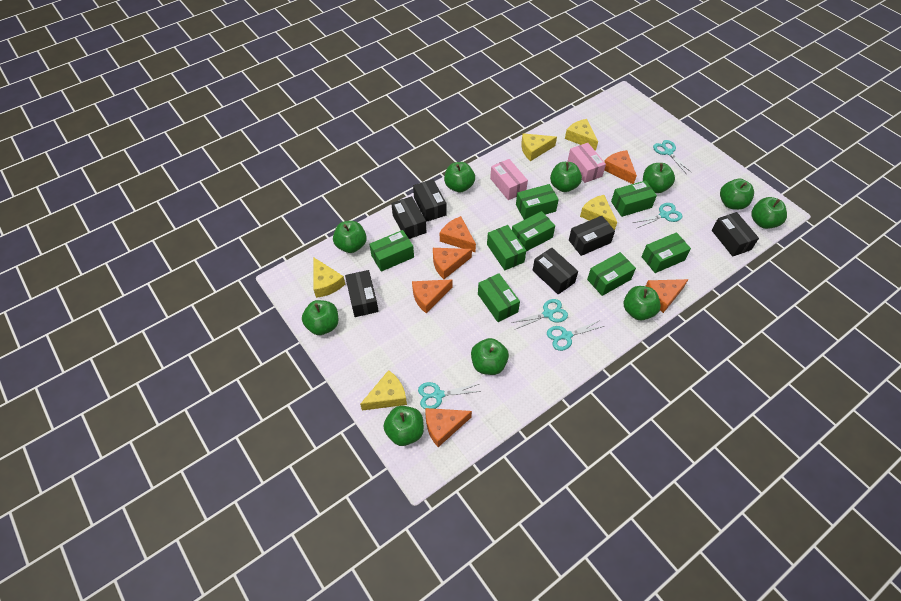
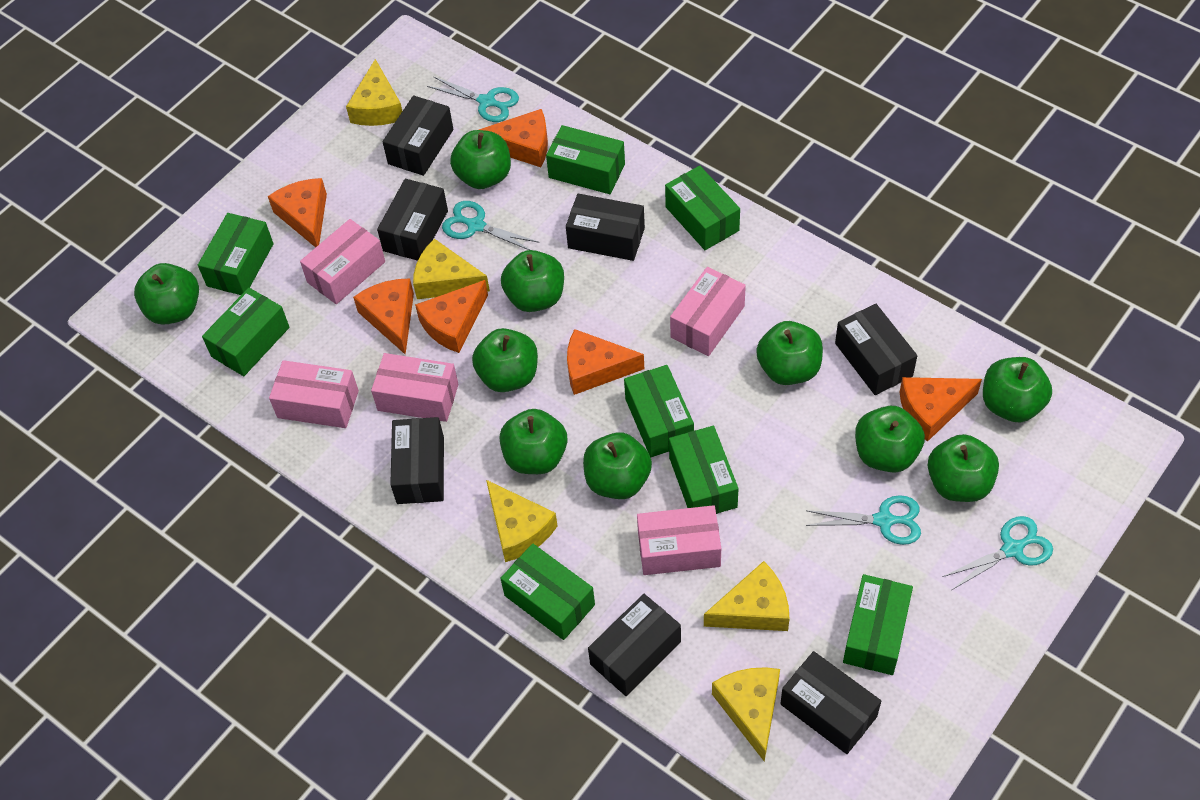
black box: 6 -> 7
pink box: 2 -> 5
turquoise scissors: 5 -> 4

